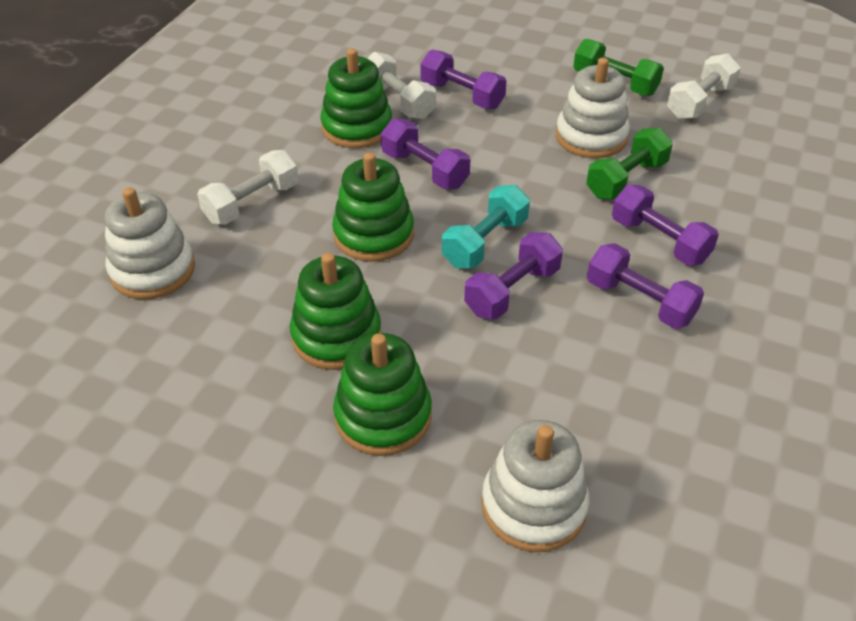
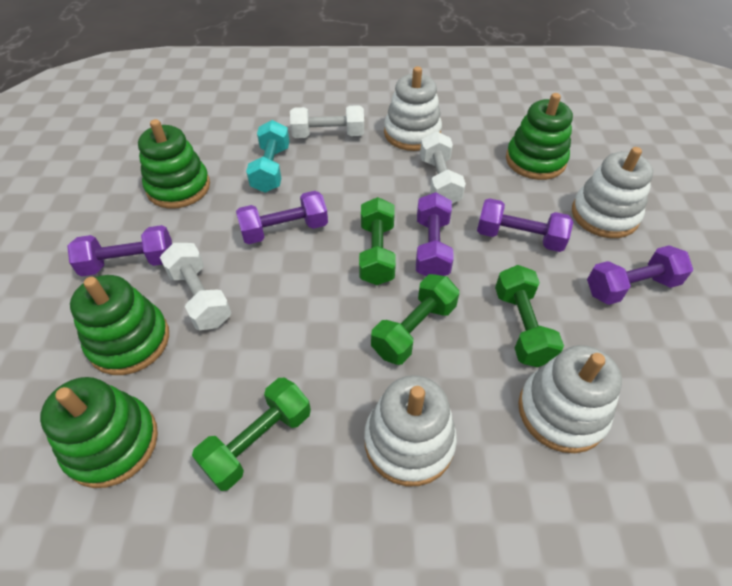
green dumbbell: 2 -> 4
white stacking toy: 3 -> 4

